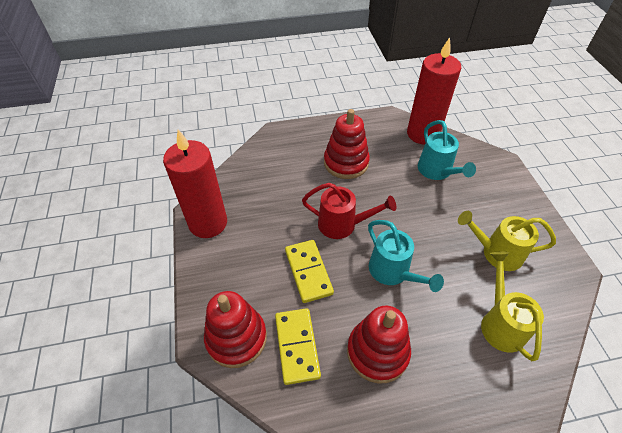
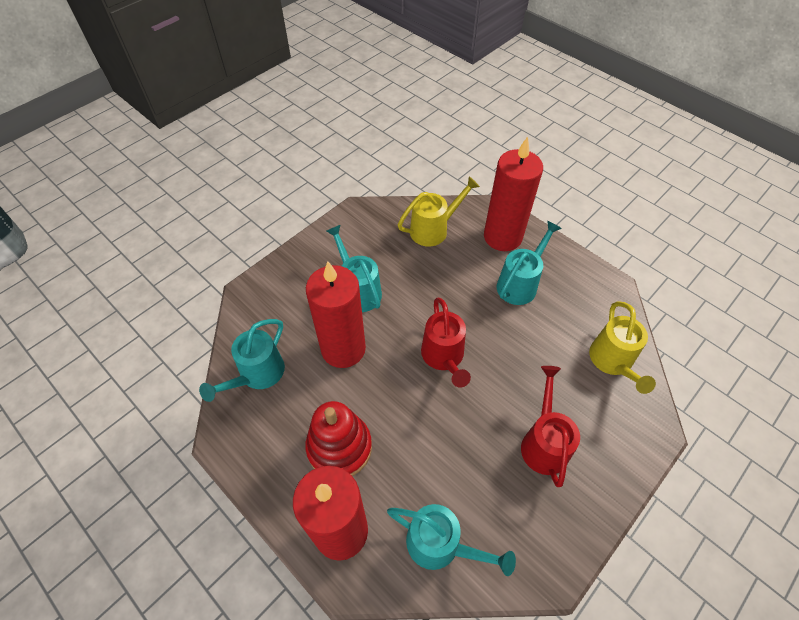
red candle: 2 -> 3
red stacking toy: 3 -> 1
red watering can: 1 -> 2
turquoise watering can: 2 -> 4
yellow domino: 2 -> 0

